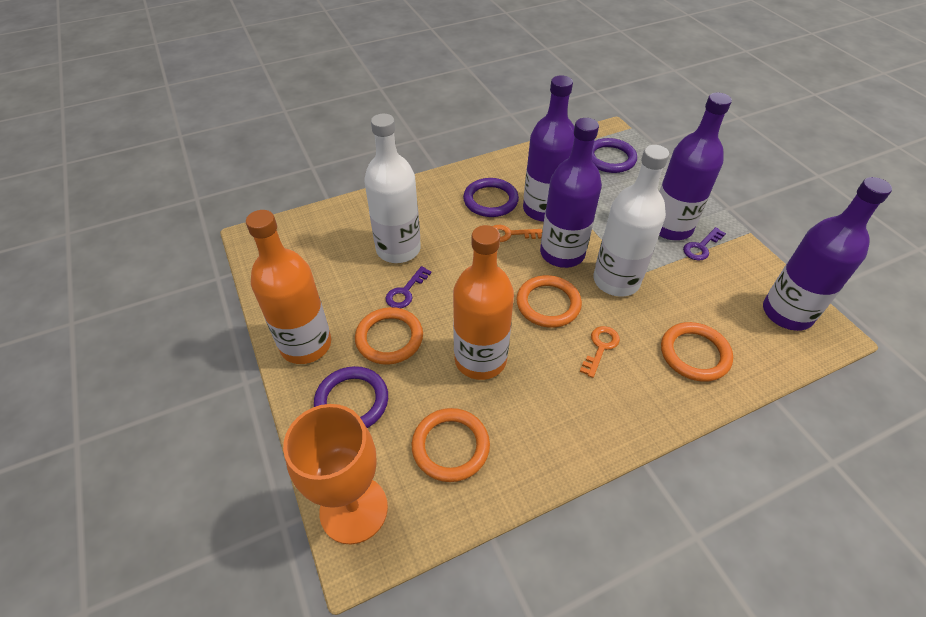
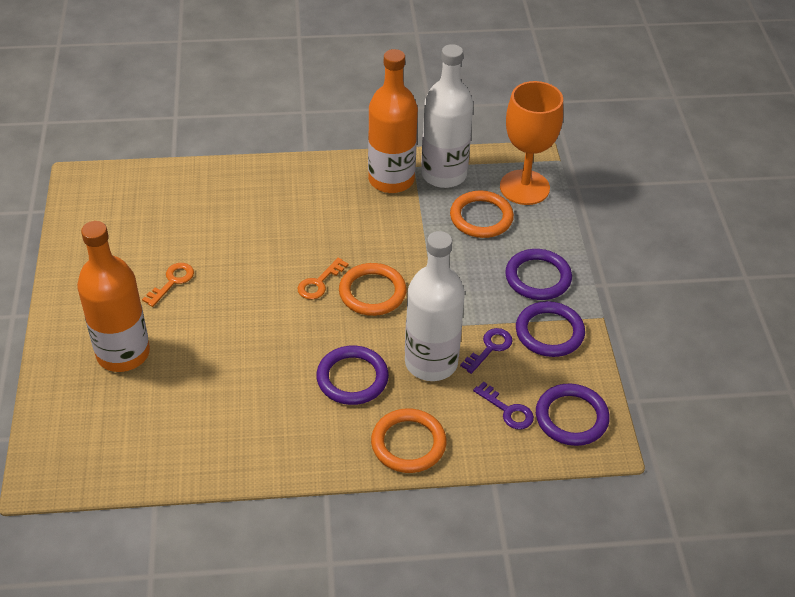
orange ring: 4 -> 3
purple bottle: 4 -> 0
purple ring: 3 -> 4

